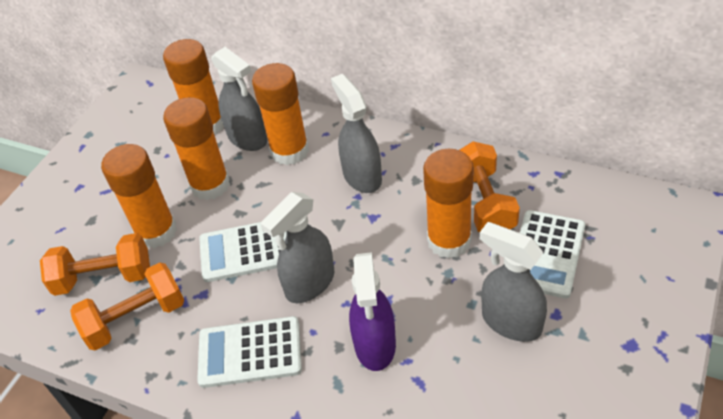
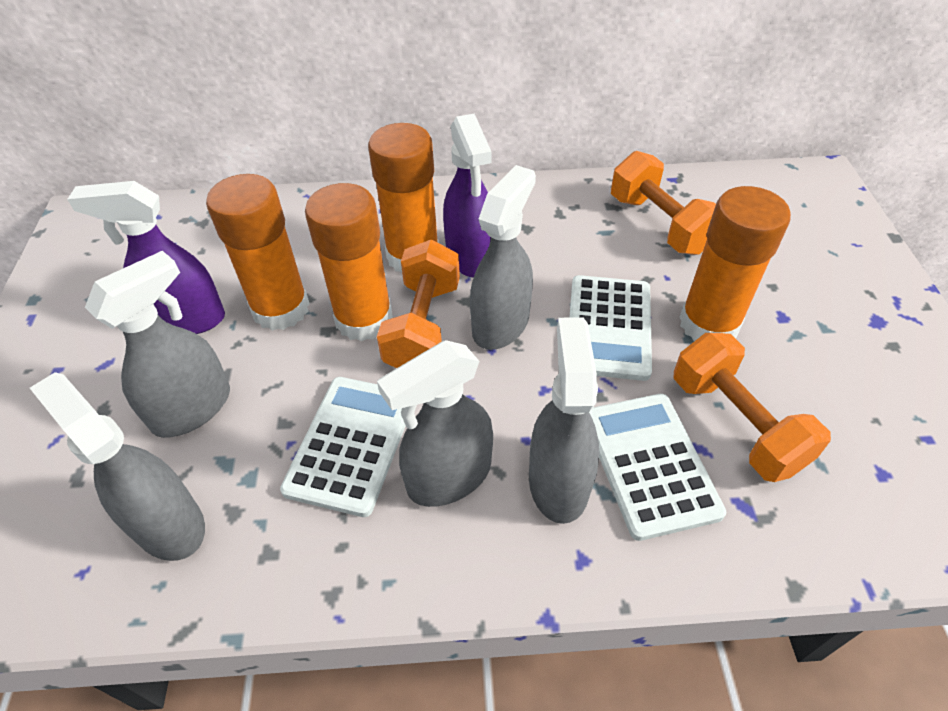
grey spray bottle: 4 -> 5
orange glue stick: 5 -> 4
purple spray bottle: 1 -> 2

